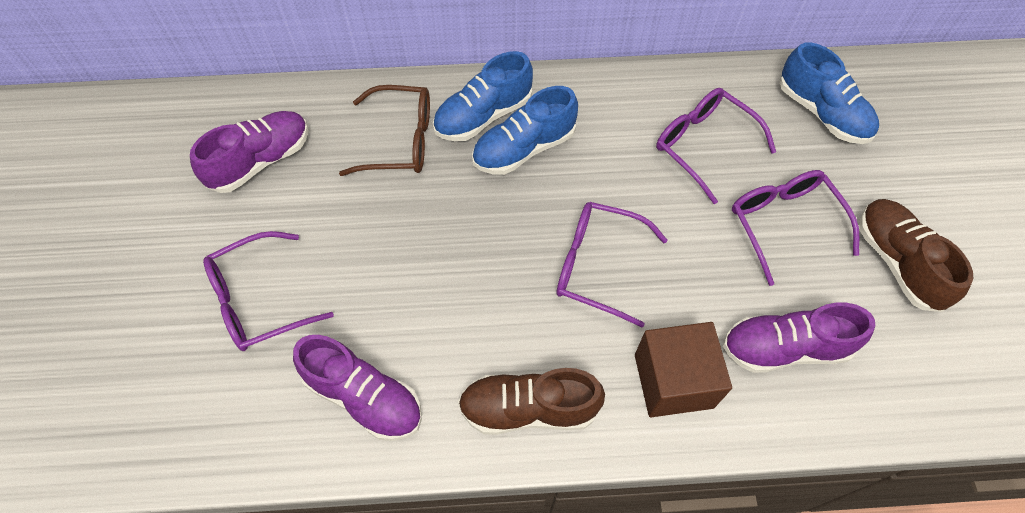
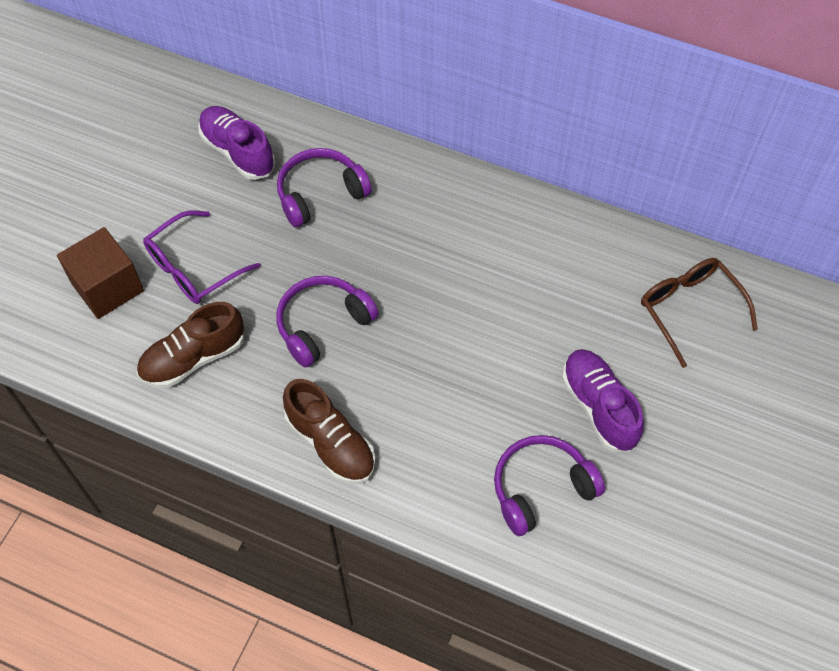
blue shoe: 3 -> 0
purple glasses: 4 -> 1
purple headphones: 0 -> 3
purple shoe: 3 -> 2

